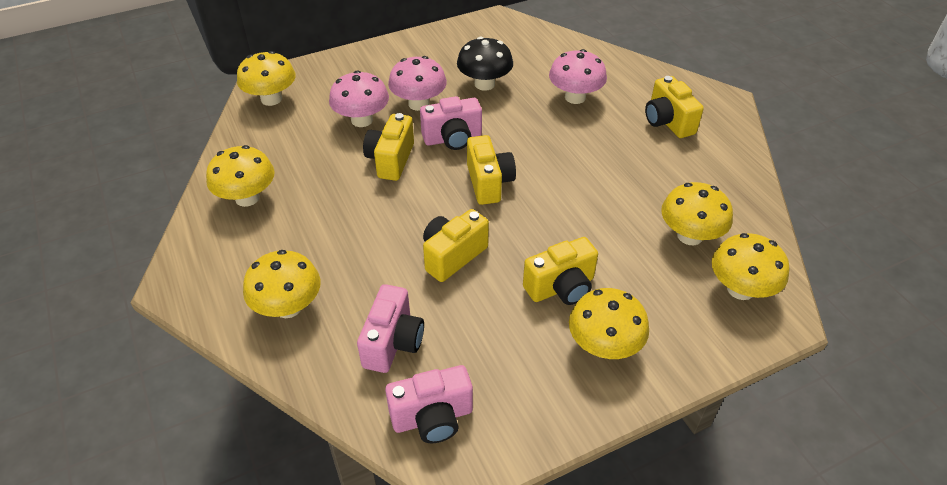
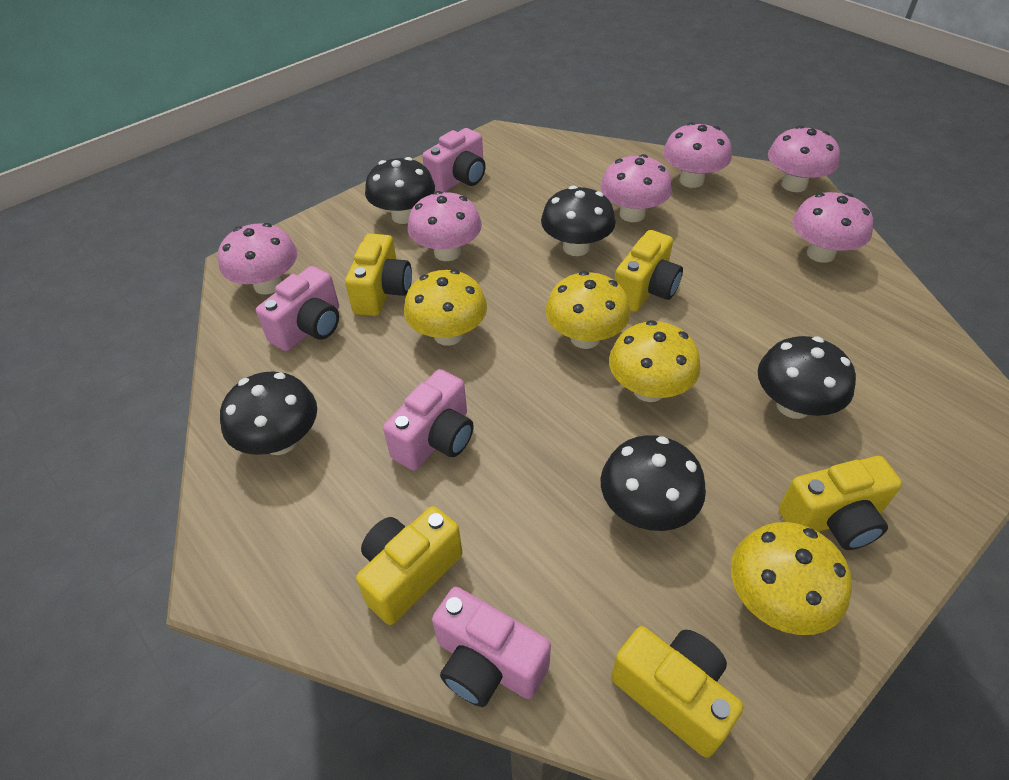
black mushroom: 1 -> 5
pink camera: 3 -> 4
pink mushroom: 3 -> 6
yellow mushroom: 6 -> 4

